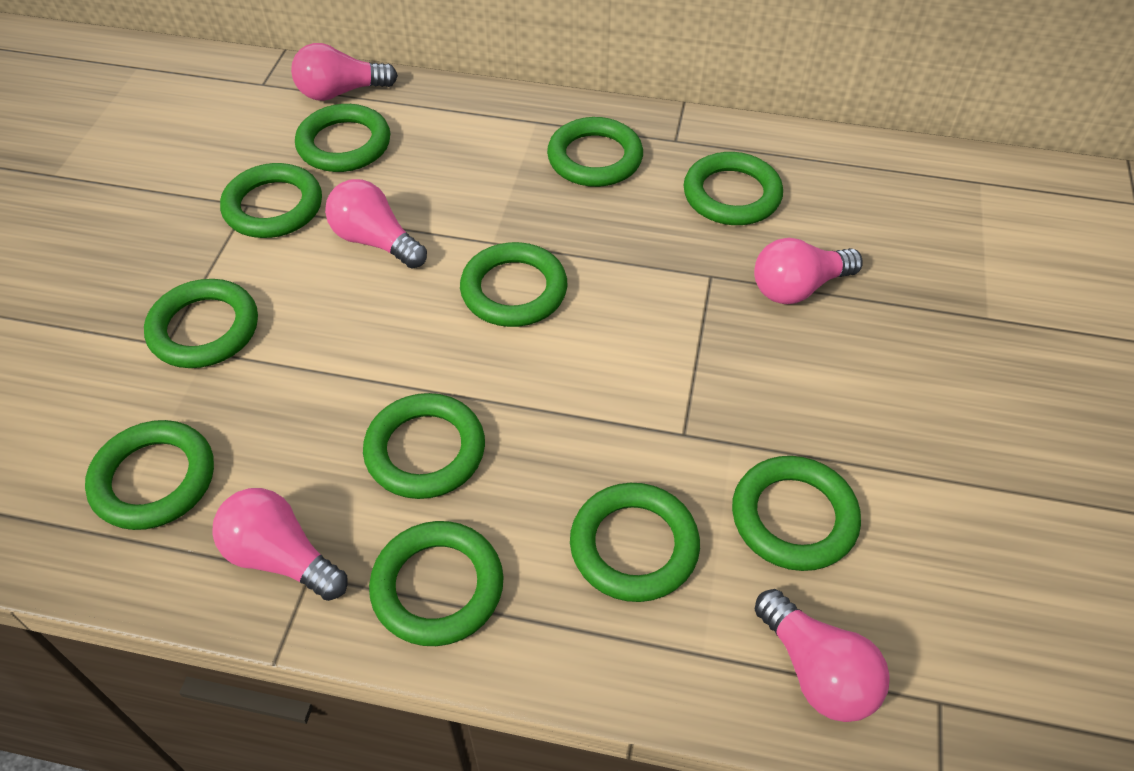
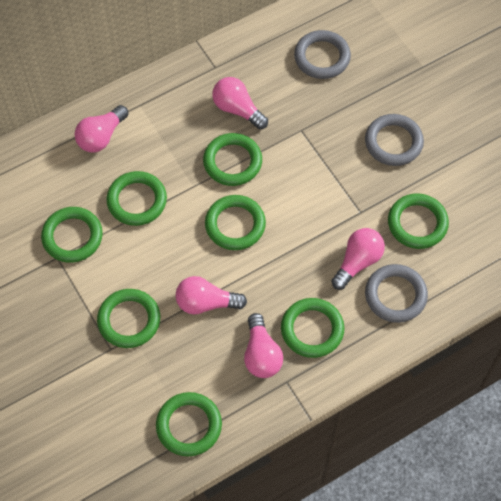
green ring: 11 -> 8
grey ring: 0 -> 3

